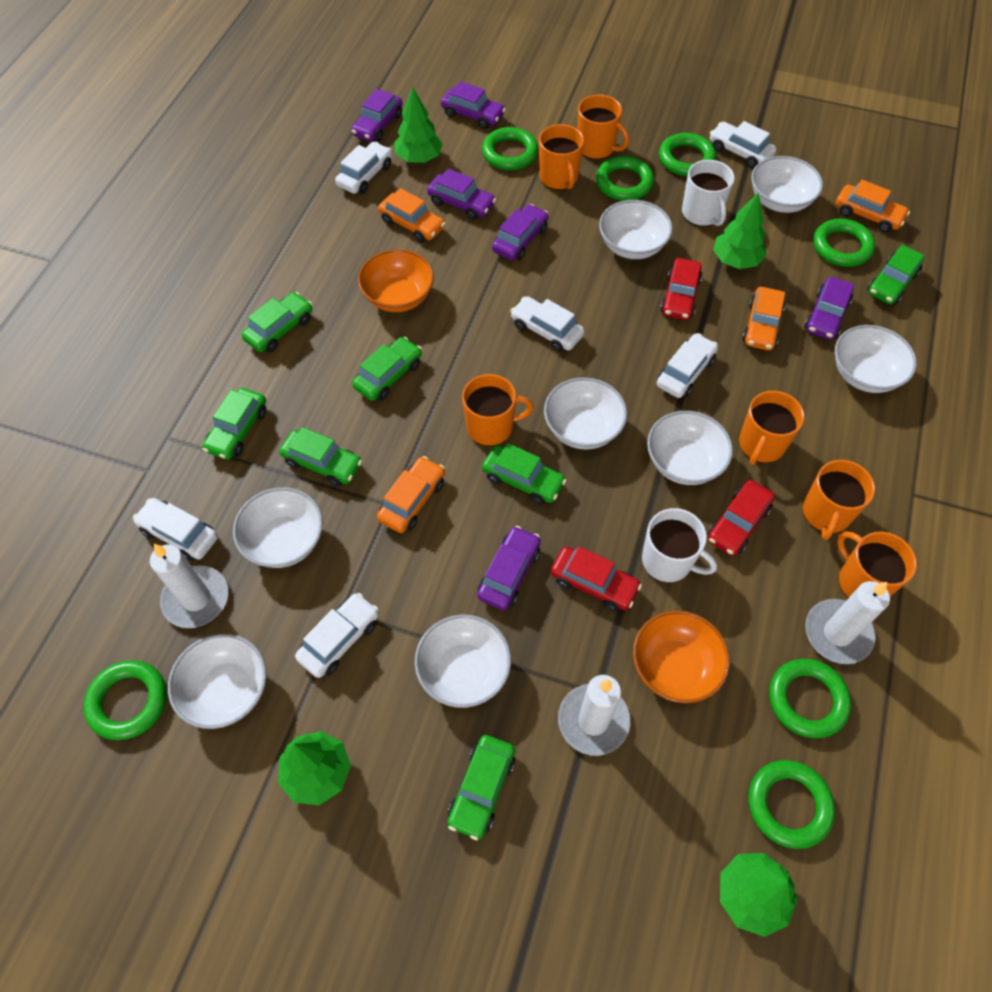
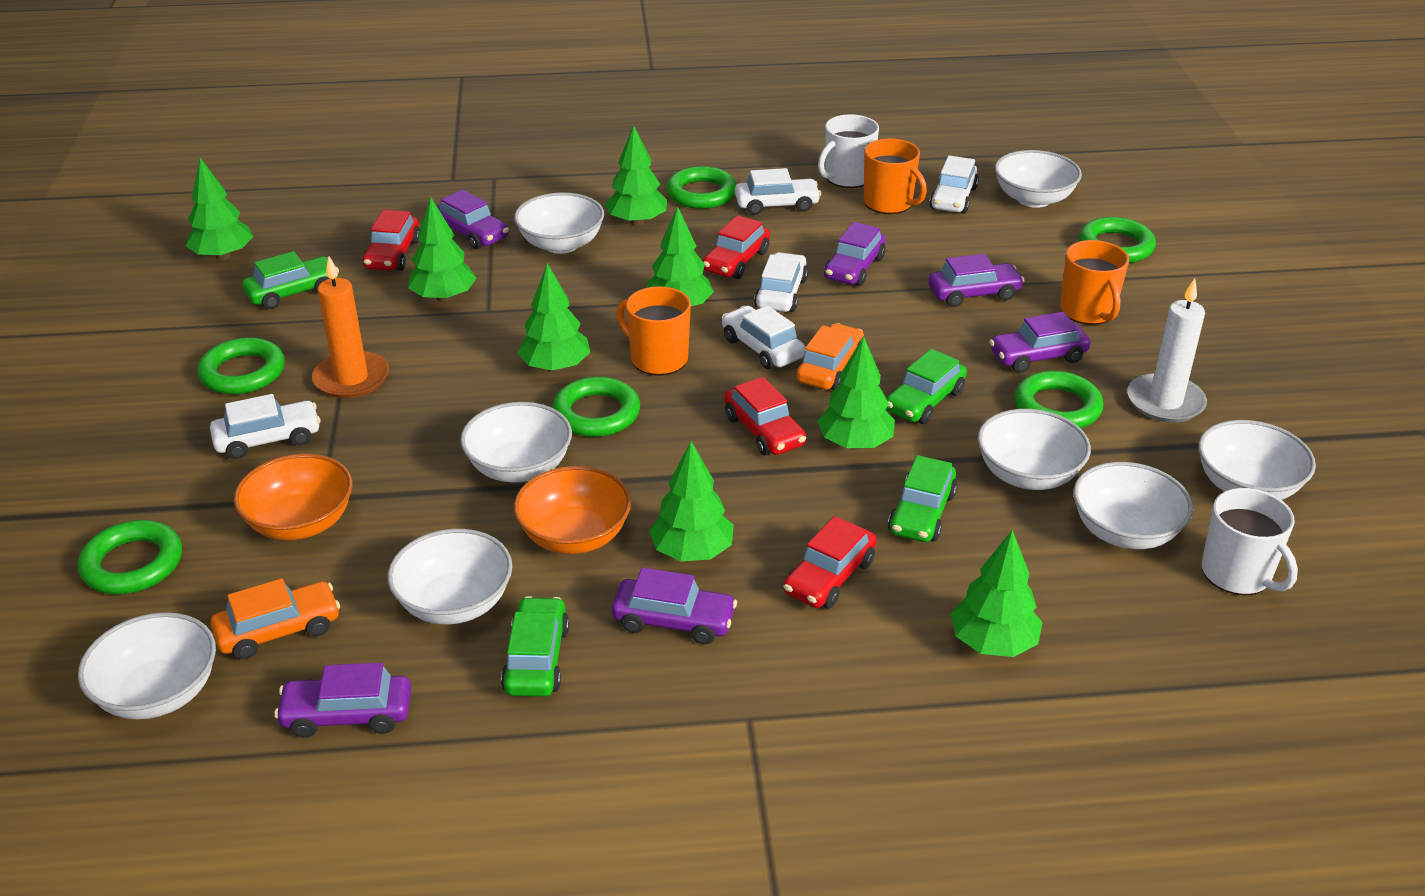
green car: 7 -> 4
green ring: 7 -> 6
green tree: 4 -> 8
orange candle: 0 -> 1
orange car: 4 -> 2
orange mug: 6 -> 3
red car: 3 -> 4
white candle: 3 -> 1
white car: 6 -> 5

